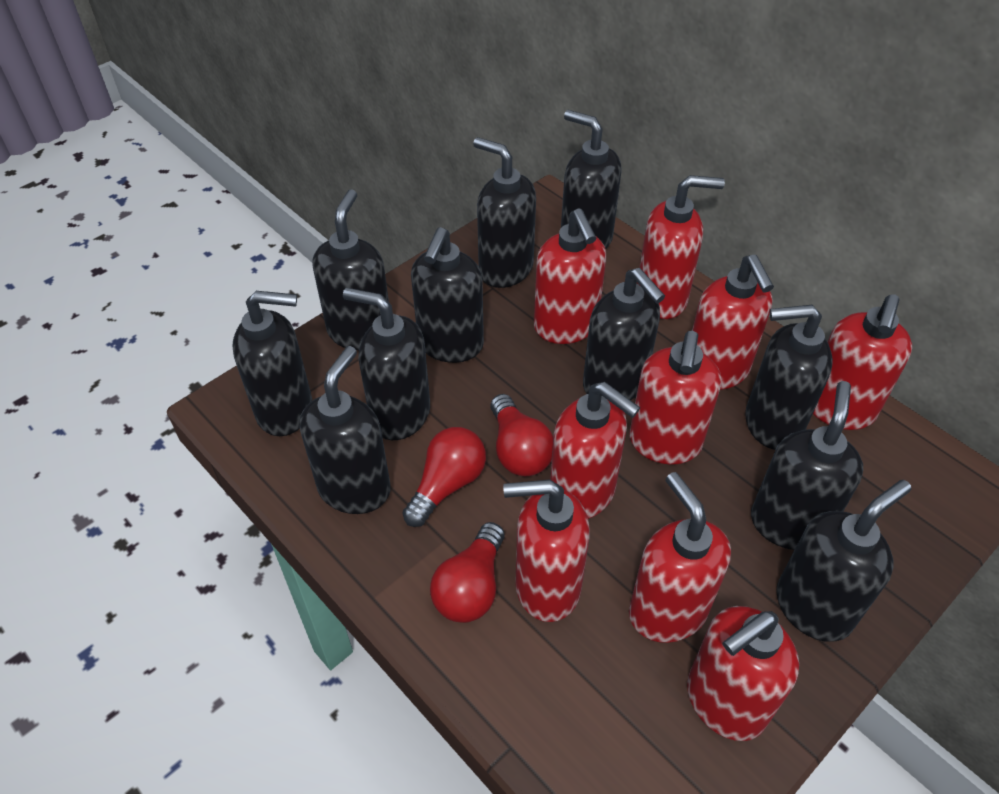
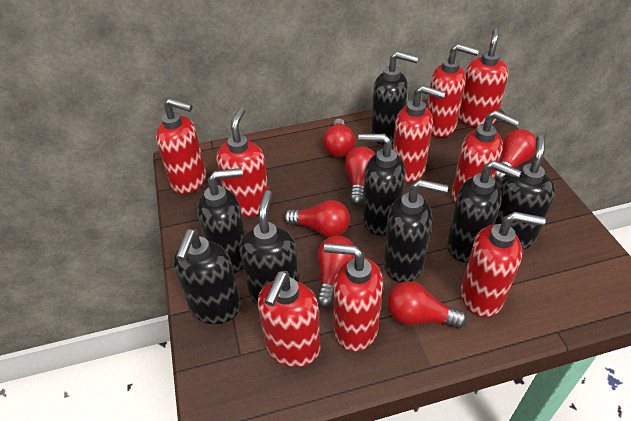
black soap dispenser: 11 -> 8
red light bulb: 3 -> 6

